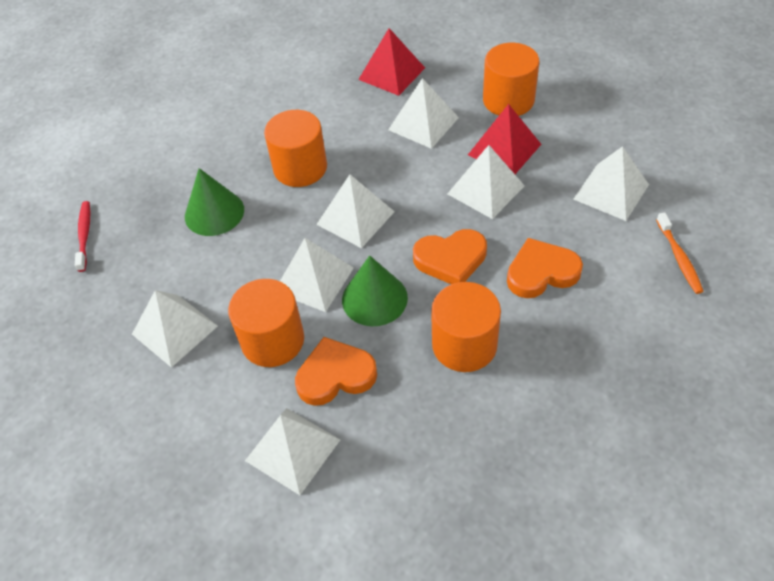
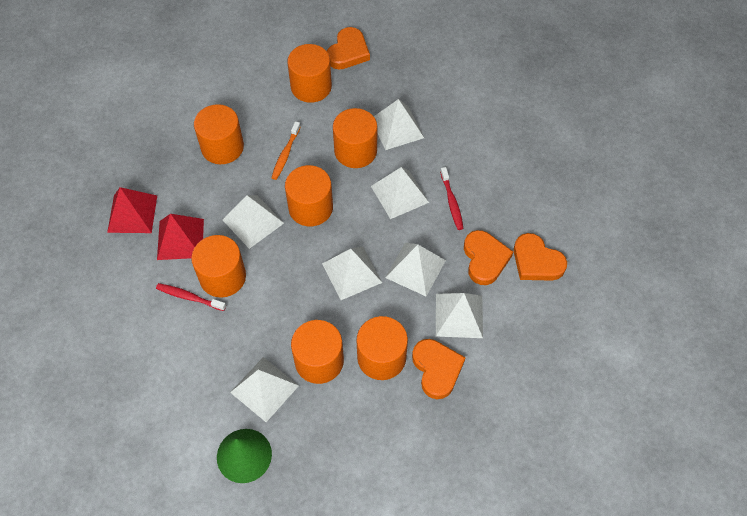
green cone: 2 -> 1
orange cylinder: 4 -> 7
orange heart: 3 -> 4
red toothbrush: 1 -> 2

